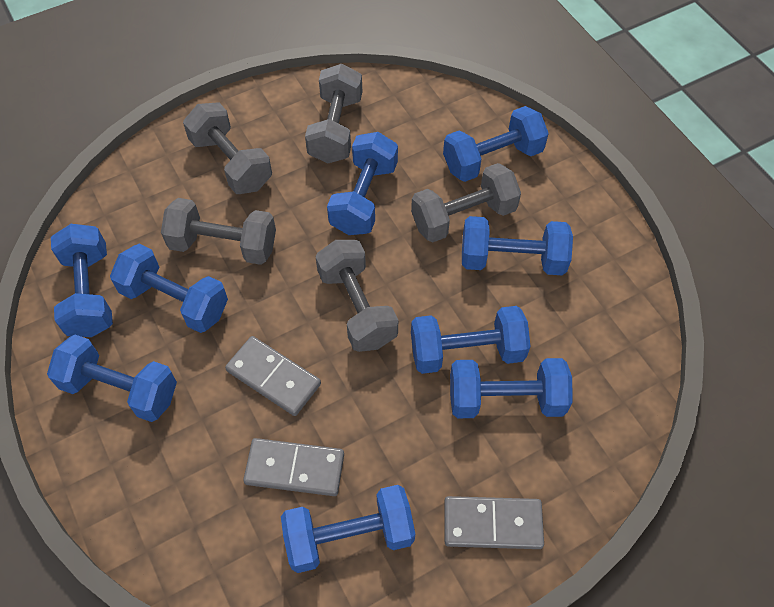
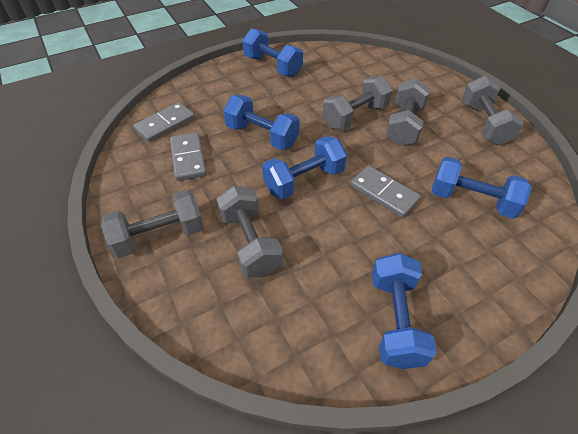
blue dumbbell: 9 -> 5

